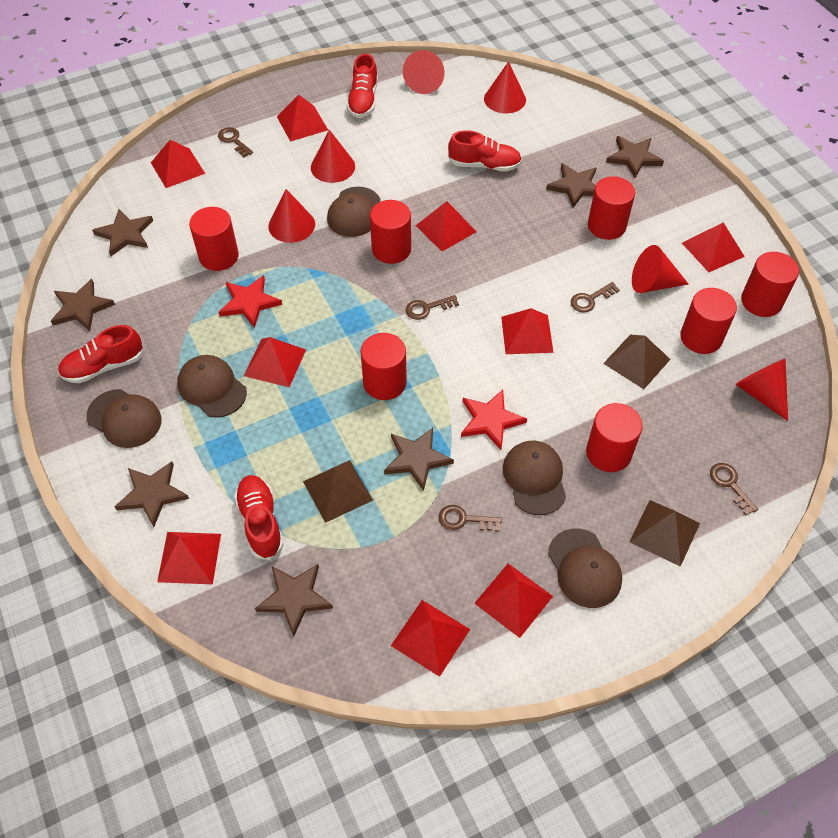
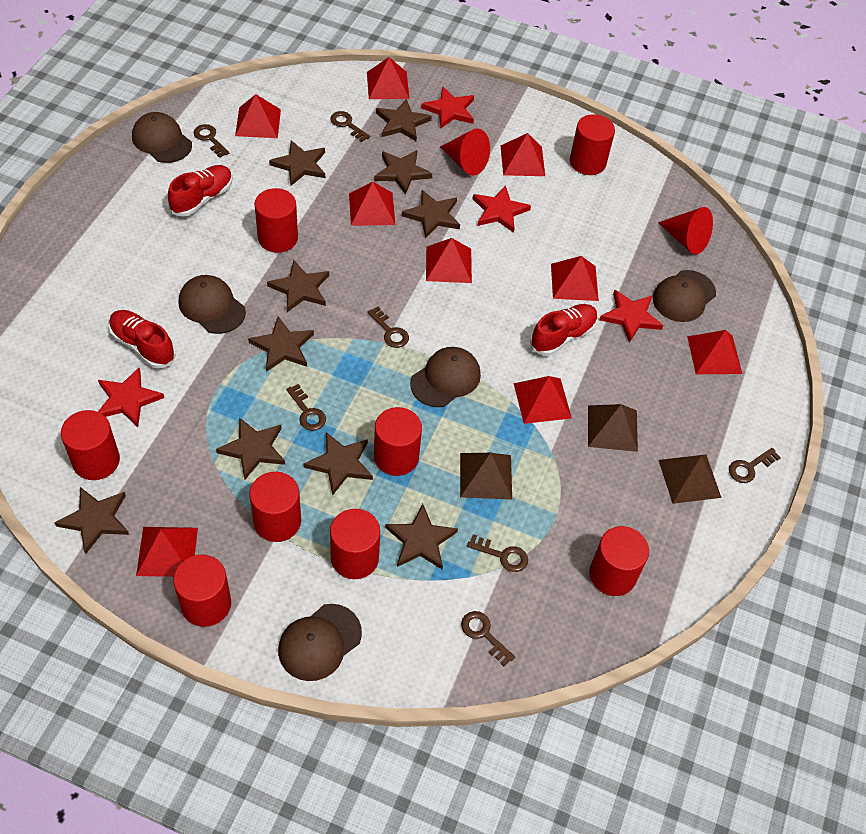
brown key: 5 -> 7
brown star: 7 -> 10
red cone: 6 -> 2
red cylinder: 7 -> 8
red shoe: 4 -> 3
red star: 2 -> 4

